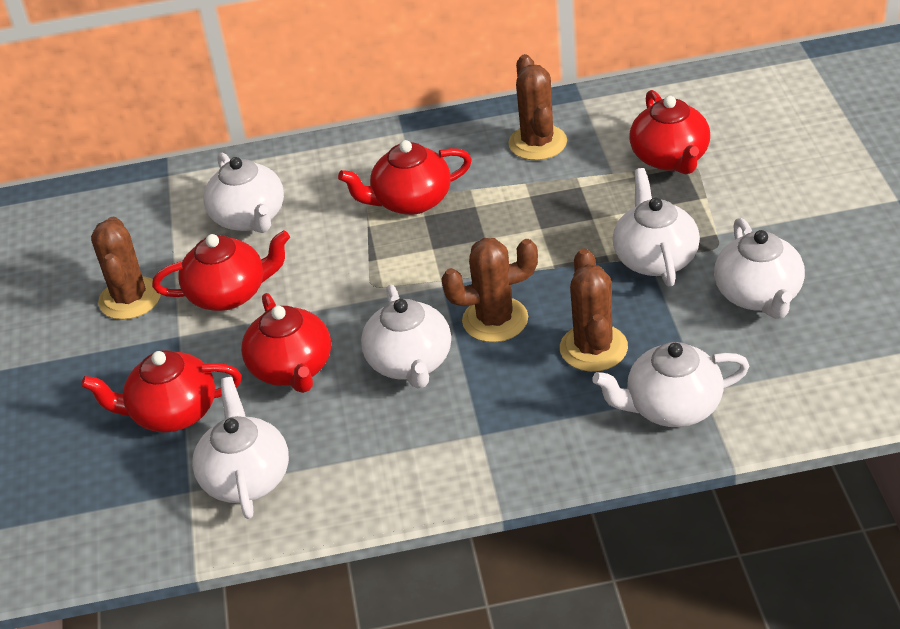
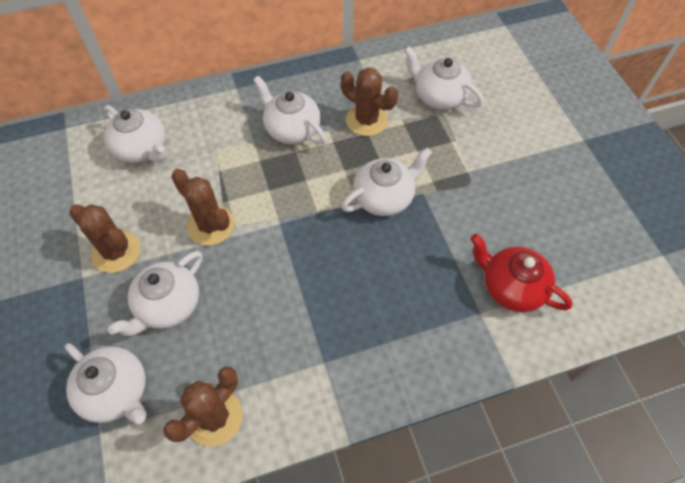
red teapot: 5 -> 1

